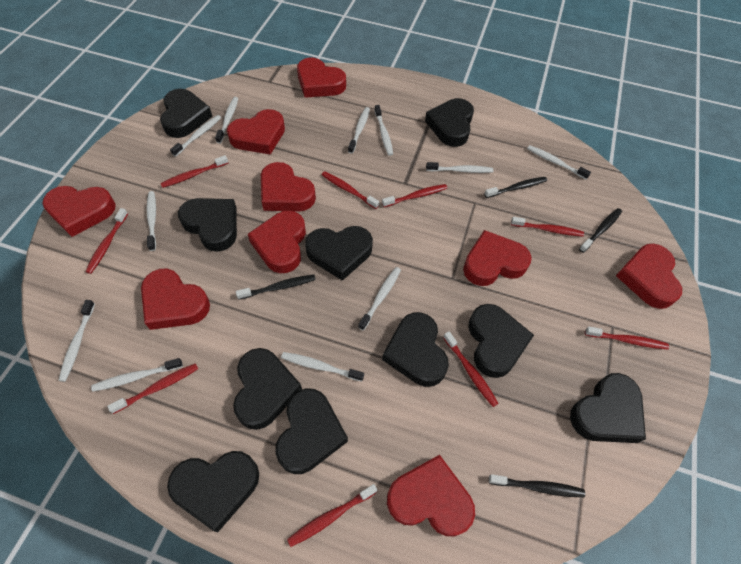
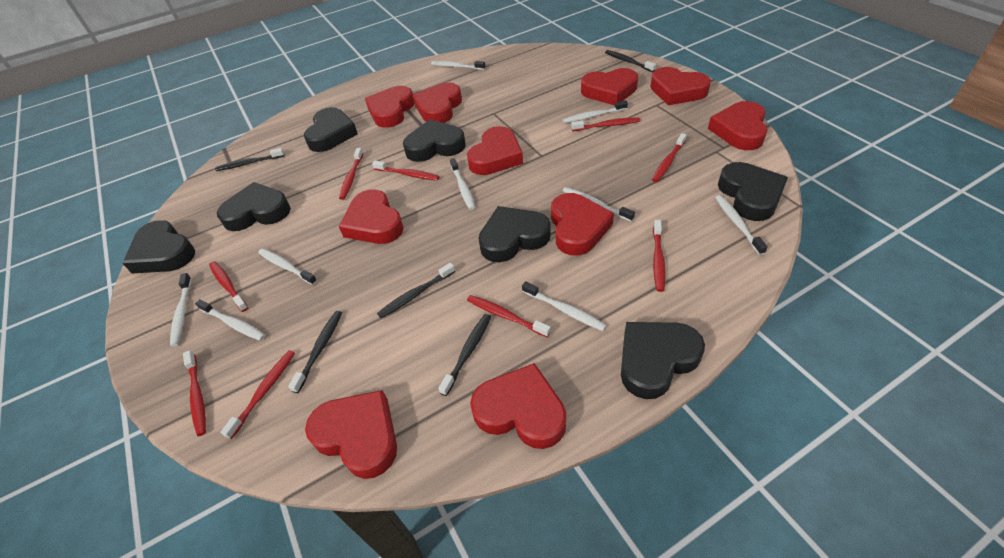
black heart: 10 -> 7
black toothbrush: 4 -> 5
red heart: 9 -> 10
white toothbrush: 11 -> 9

